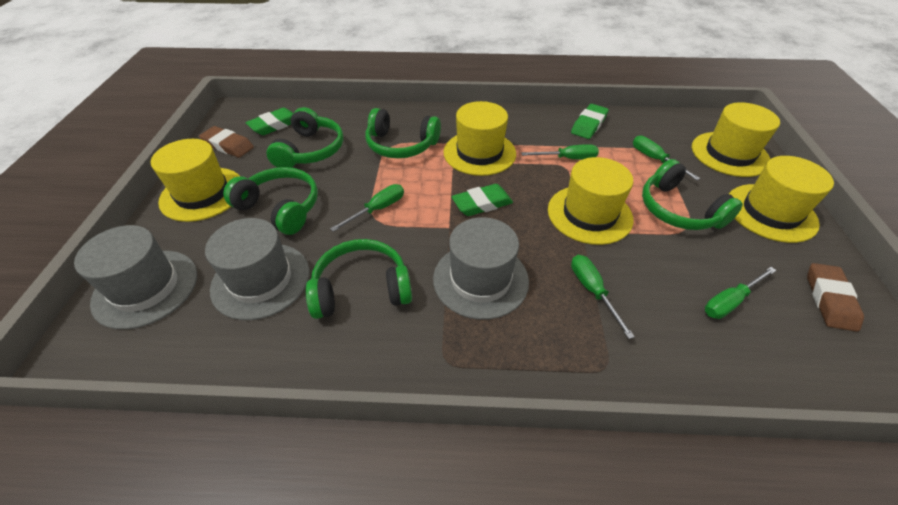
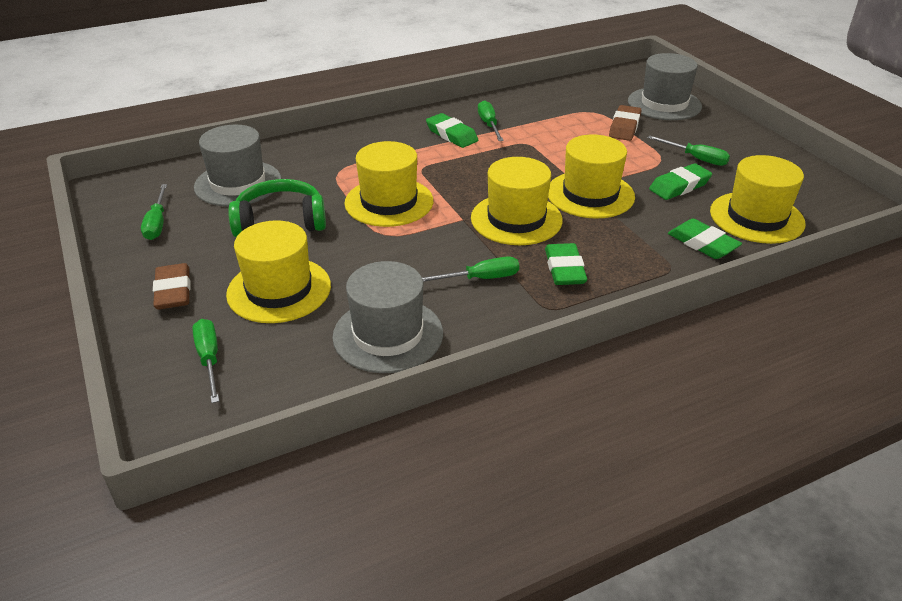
green eraser: 3 -> 4
green headphones: 5 -> 1

